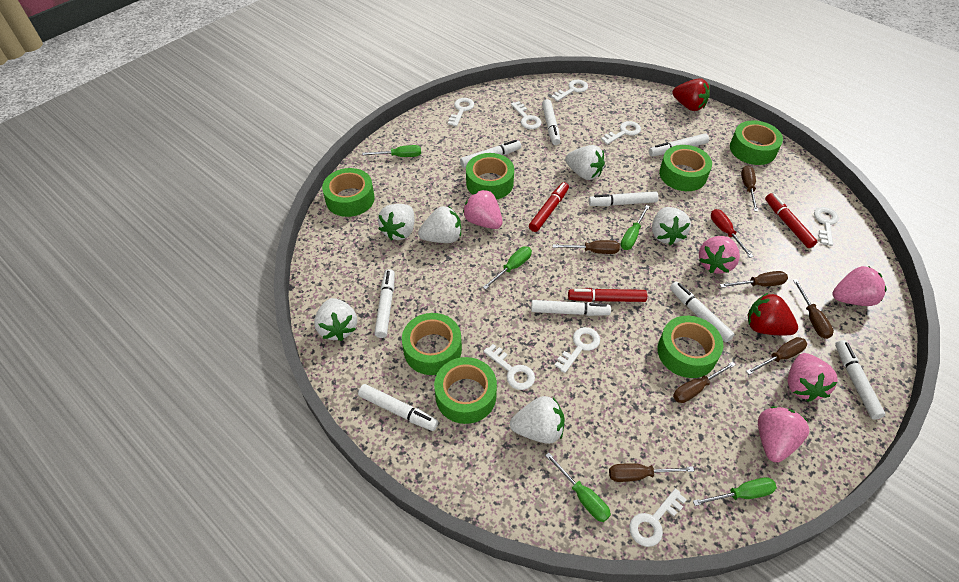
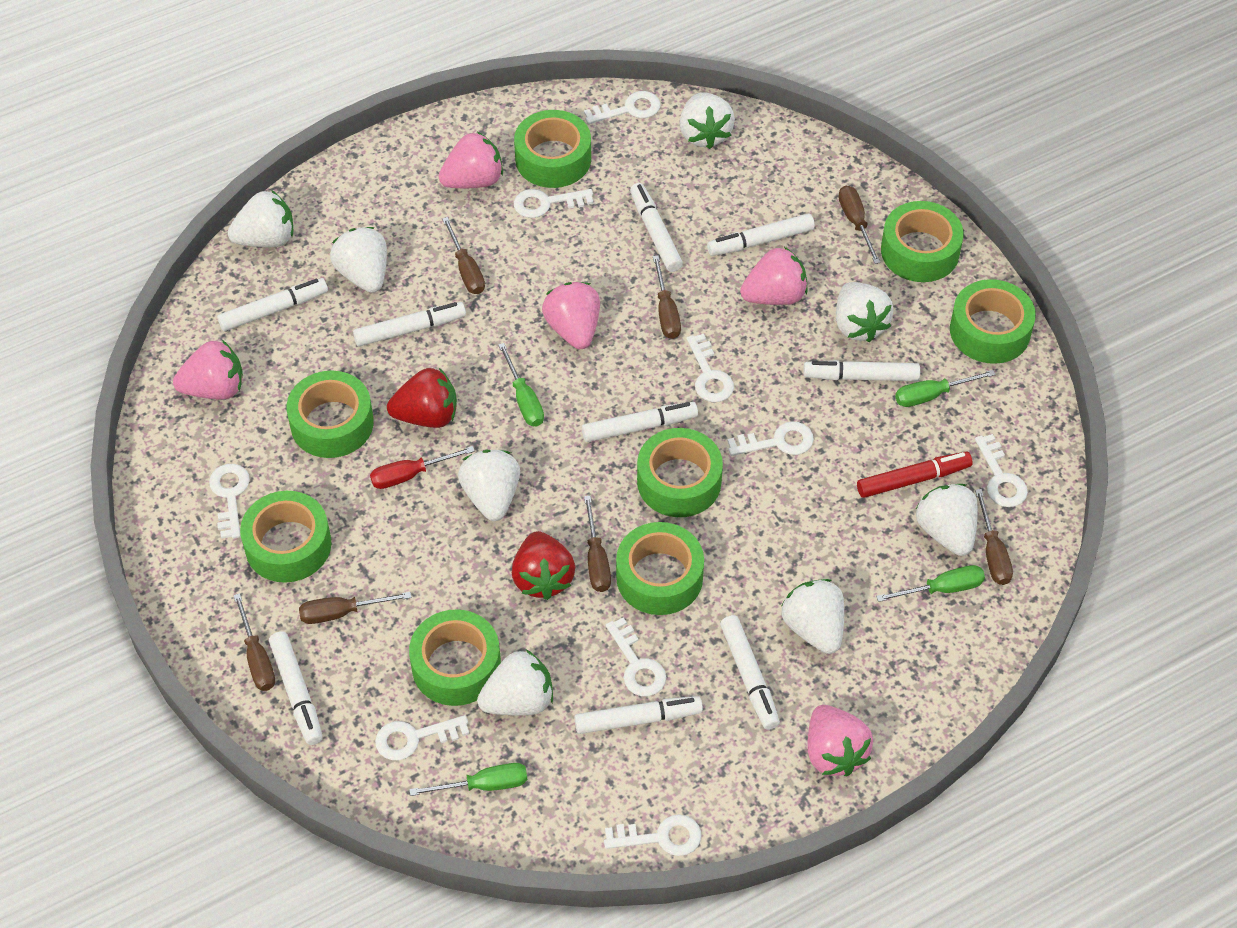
green screwdriver: 5 -> 4
green tape: 7 -> 8
red marker: 3 -> 1
white key: 8 -> 9
white strawberry: 6 -> 8

